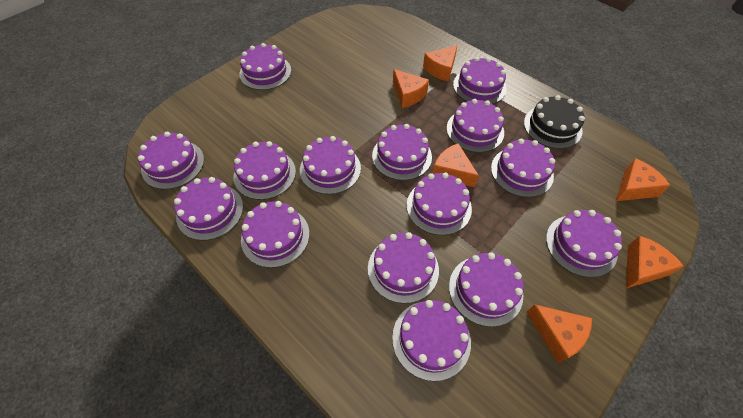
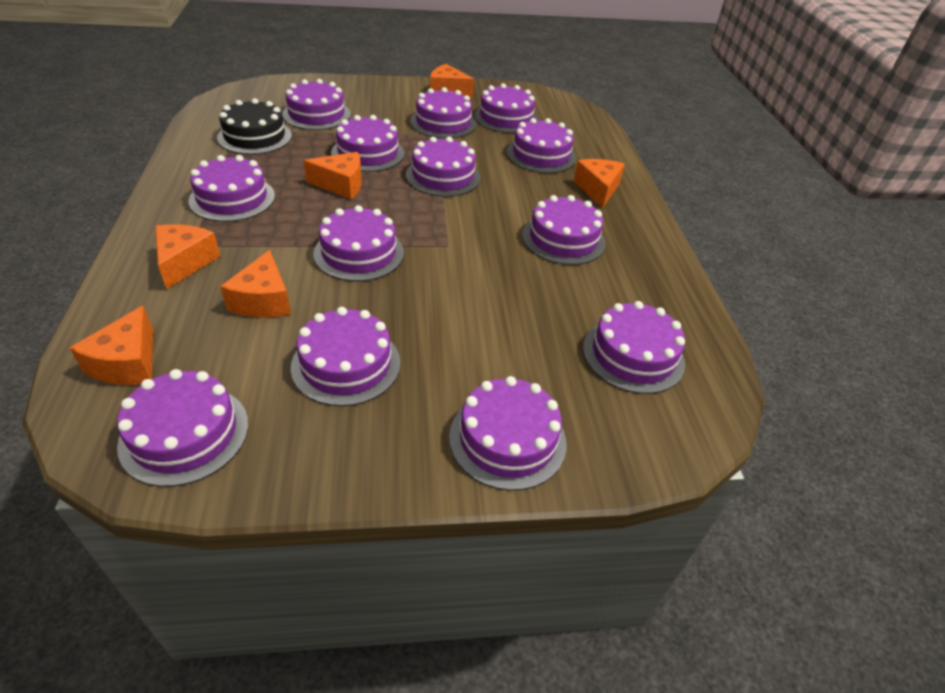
purple cake: 15 -> 13

